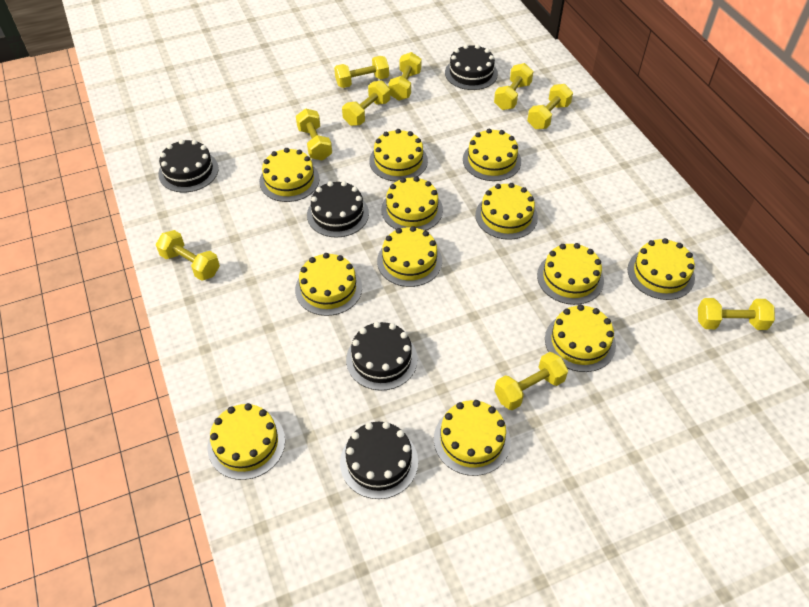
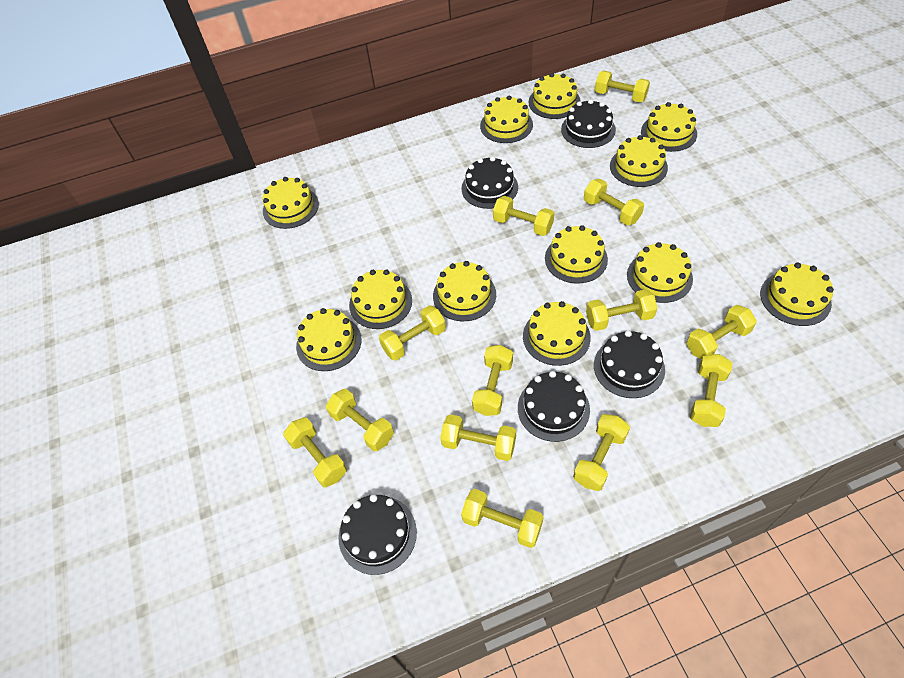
yellow dumbbell: 9 -> 13

